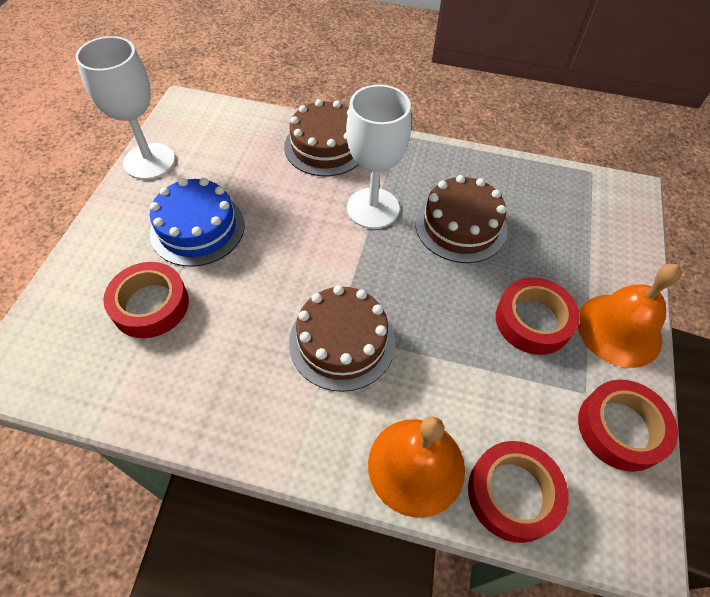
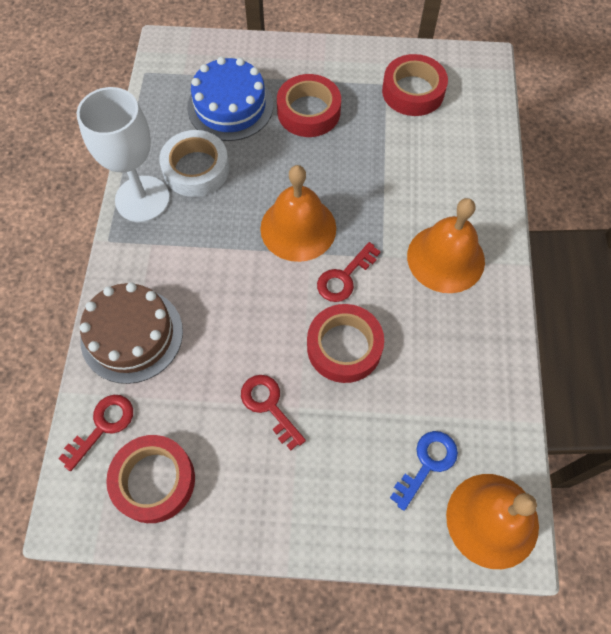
blue key: 0 -> 1
brown cake: 3 -> 1
orange bell: 2 -> 3
red key: 0 -> 3
white goblet: 2 -> 1
white tape: 0 -> 1

